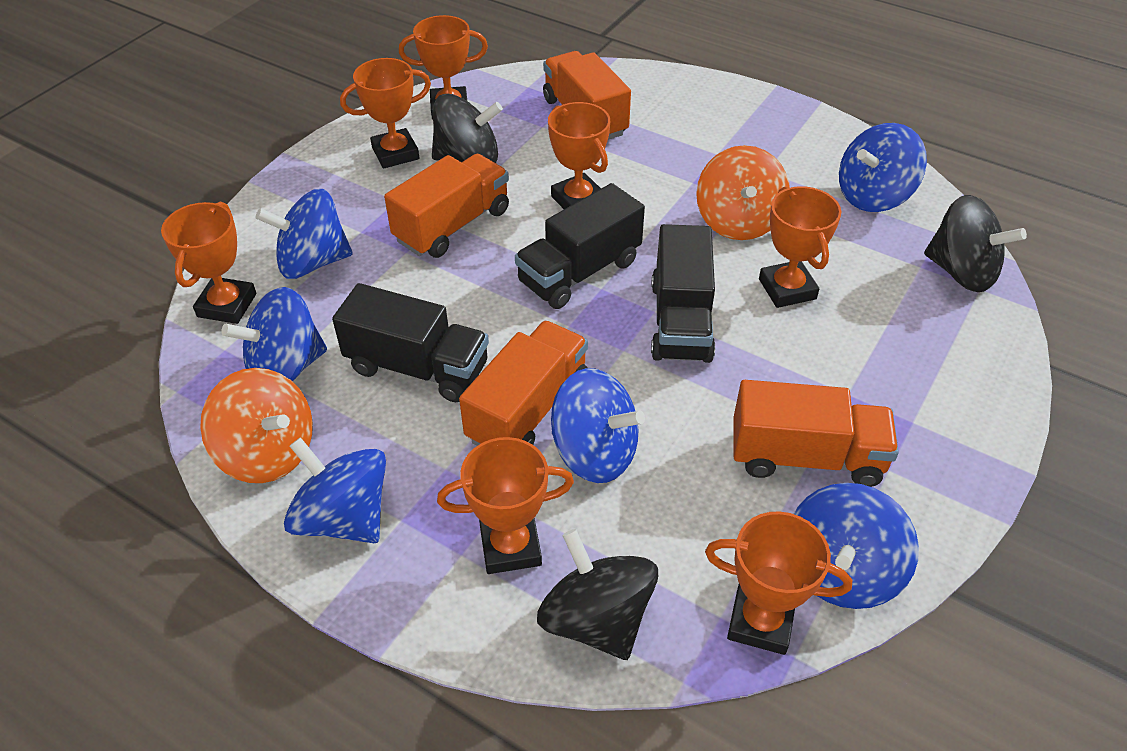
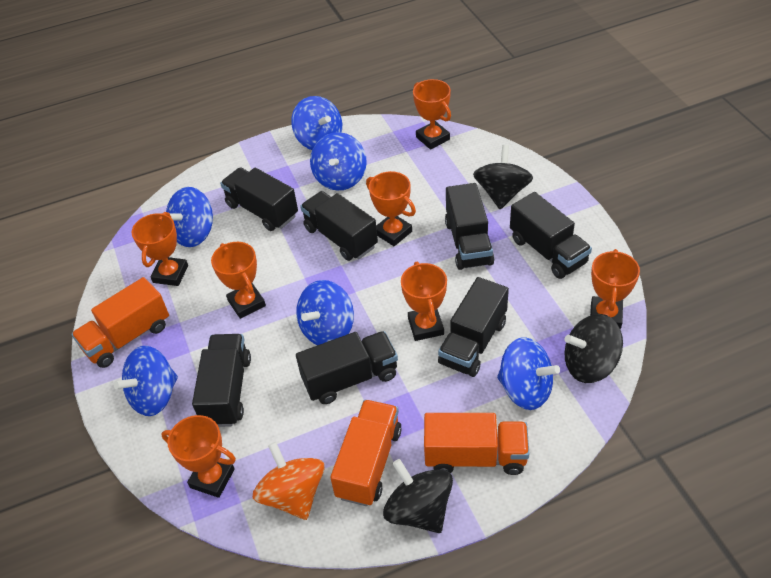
black truck: 3 -> 7
orange spinning top: 2 -> 1
orange truck: 4 -> 3

